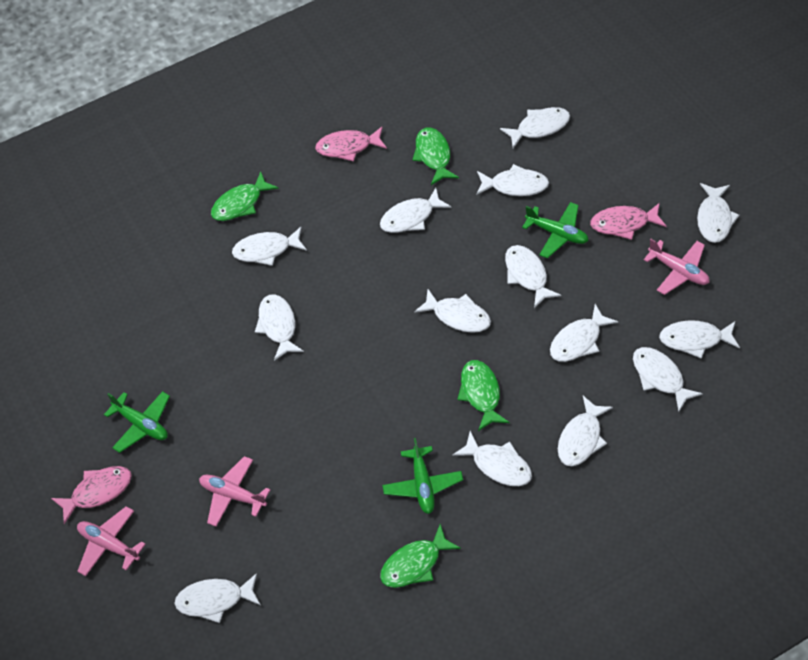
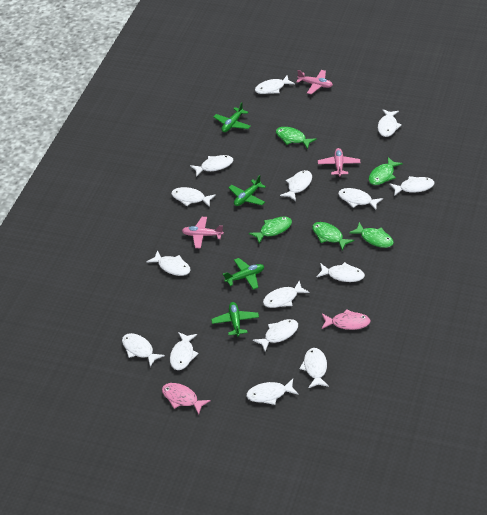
green fish: 4 -> 5
green plane: 3 -> 4
pink fish: 3 -> 2
white fish: 14 -> 15

